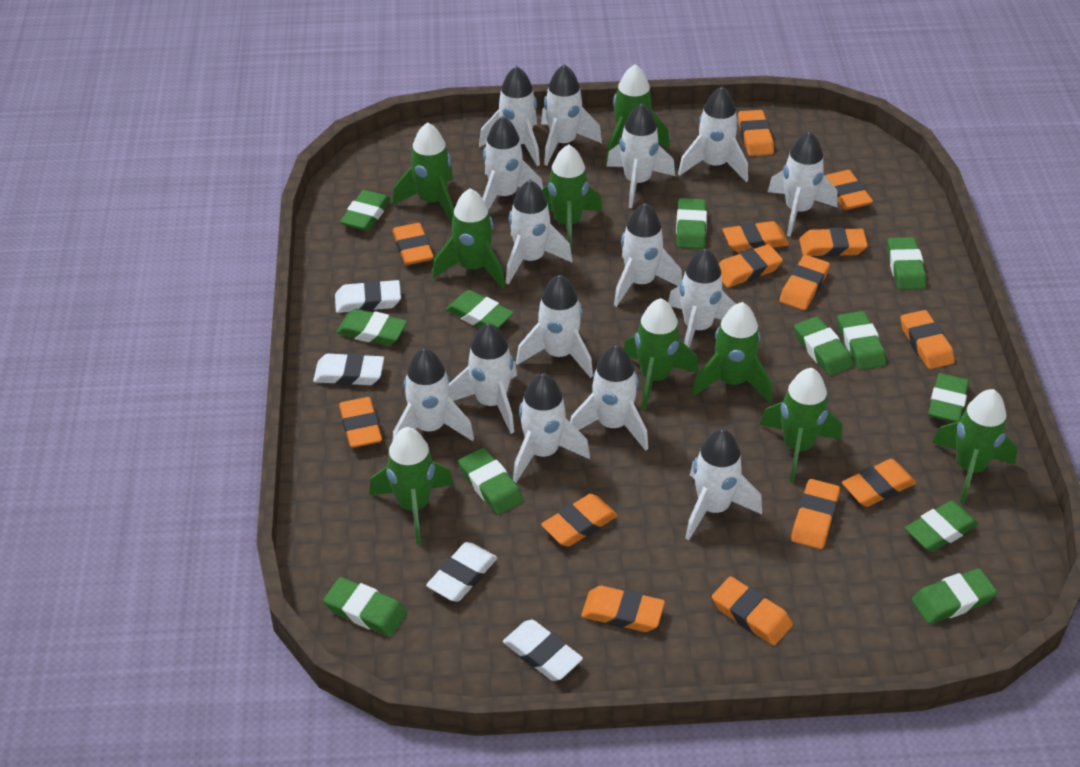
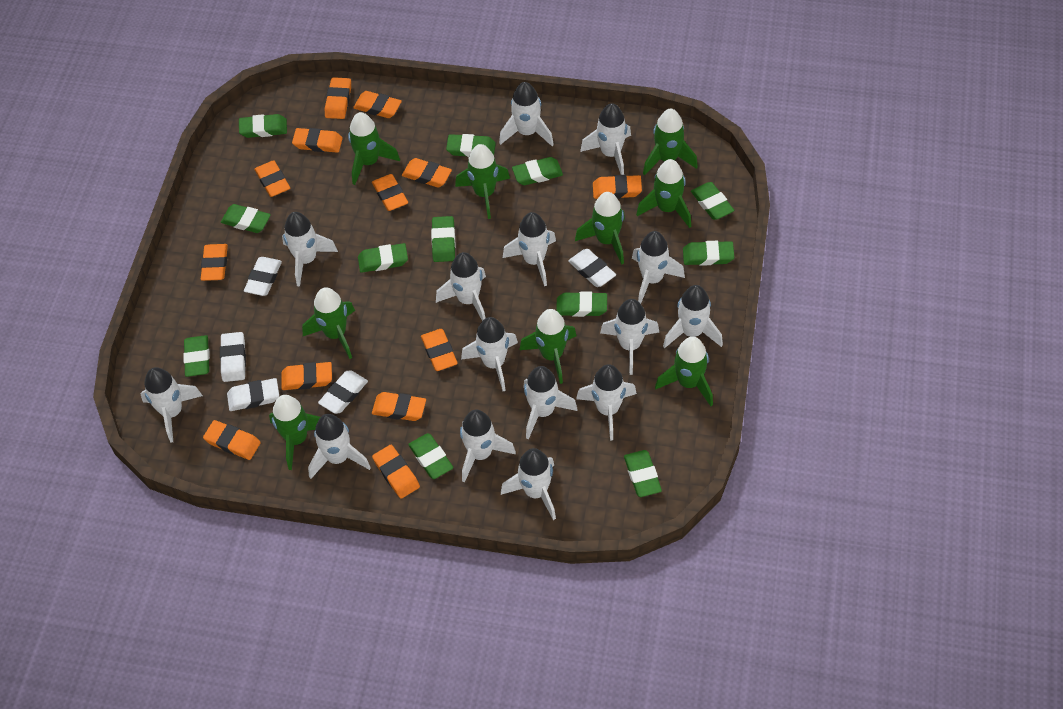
orange eraser: 14 -> 13
white eraser: 4 -> 5

